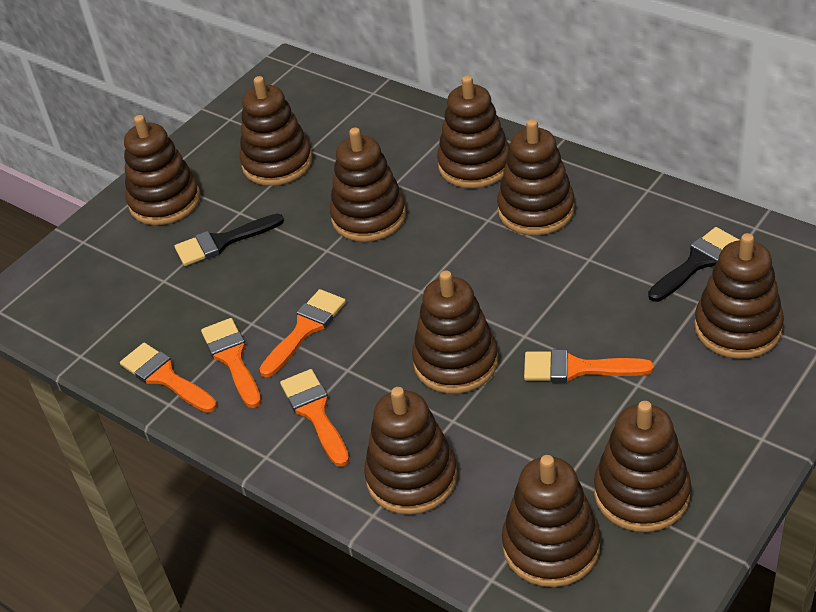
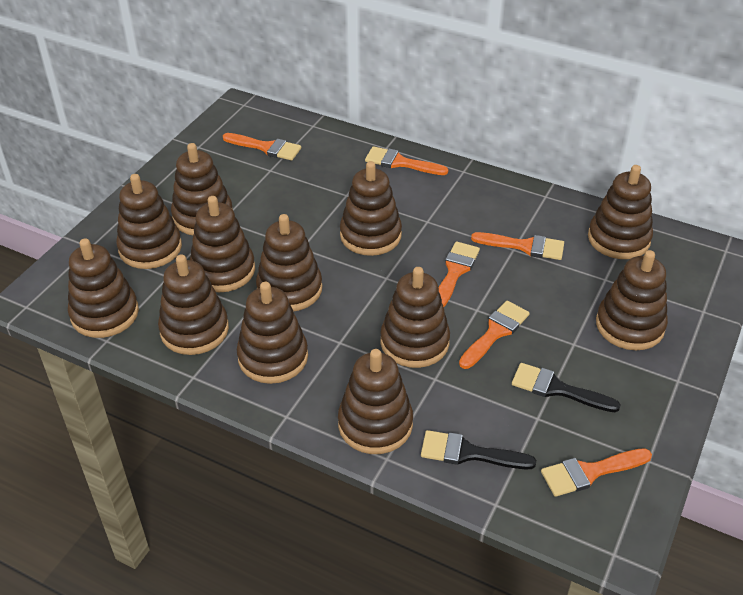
brown stacking toy: 10 -> 12
orange brush: 5 -> 6

